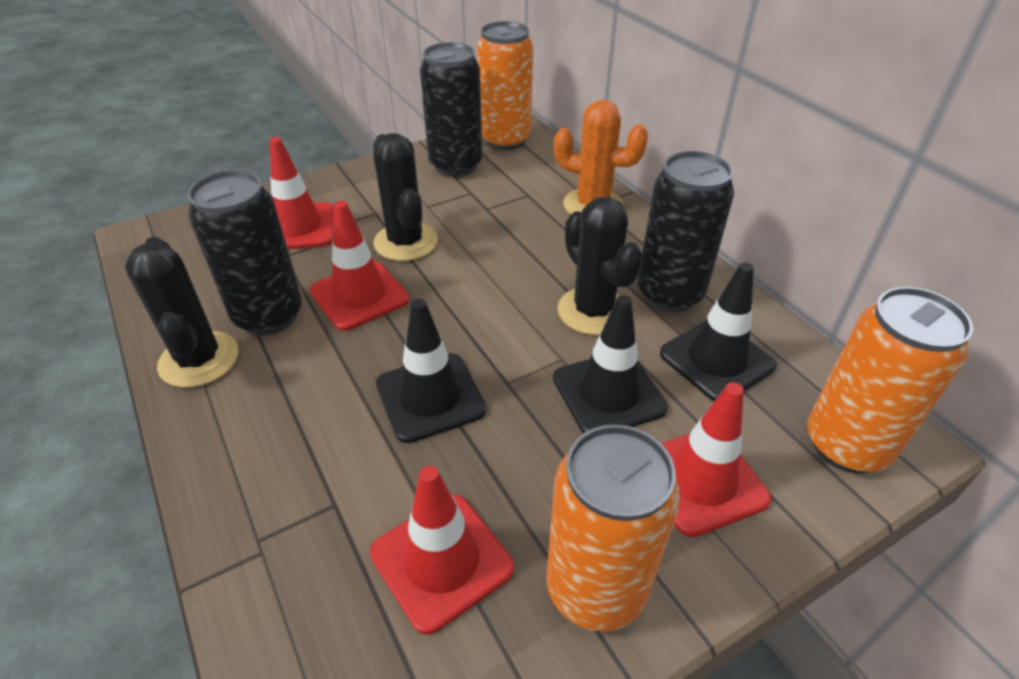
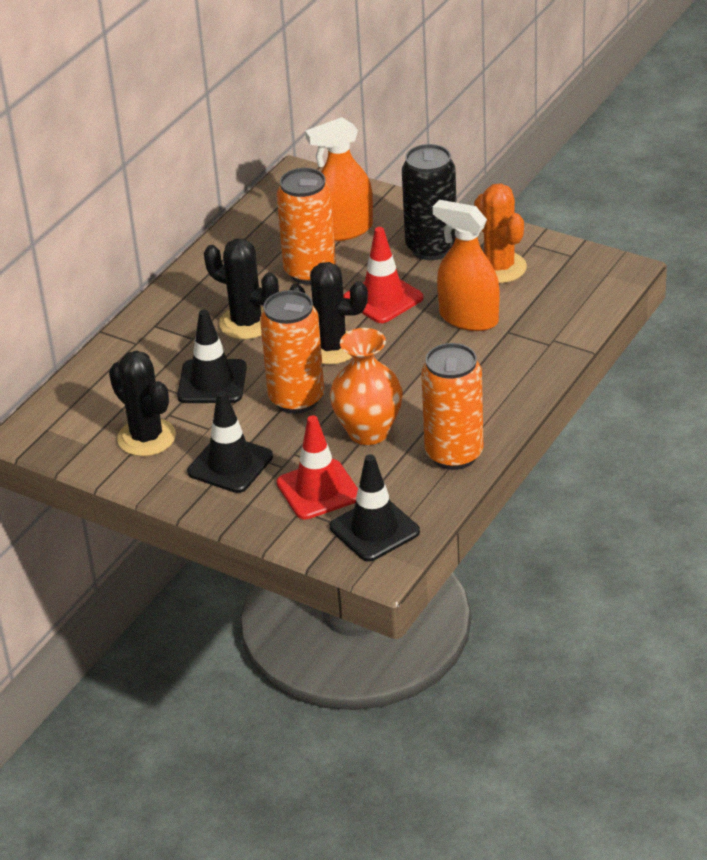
black can: 3 -> 1
orange spray bottle: 0 -> 2
orange vase: 0 -> 1
red traffic cone: 4 -> 2

